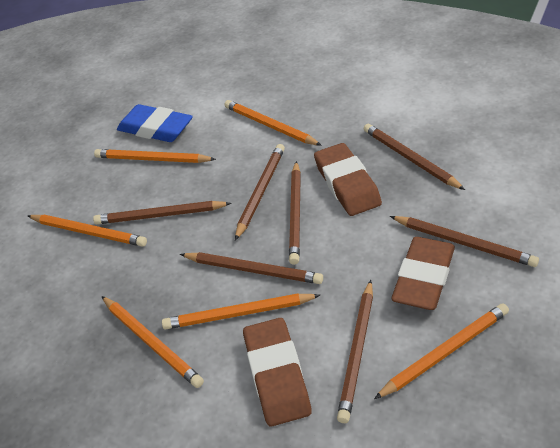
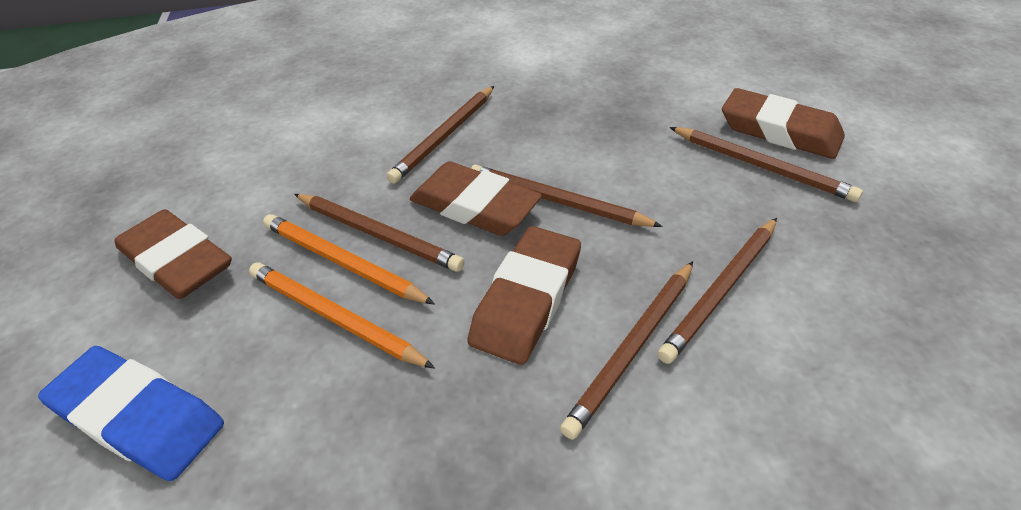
brown eraser: 3 -> 4
brown pencil: 7 -> 6
orange pencil: 6 -> 2

